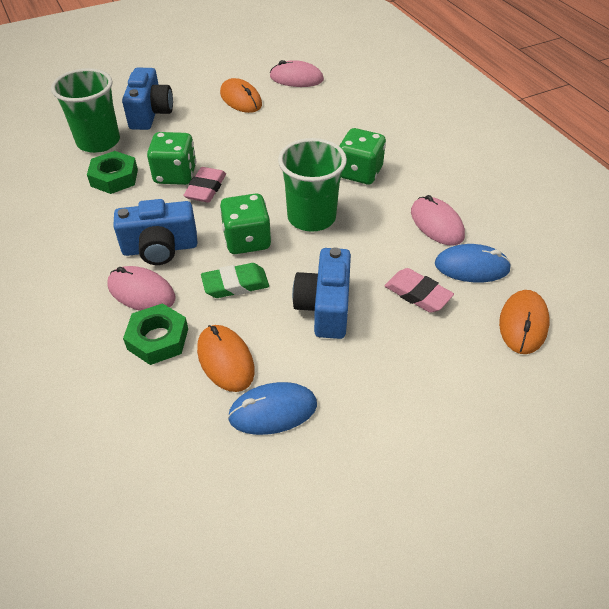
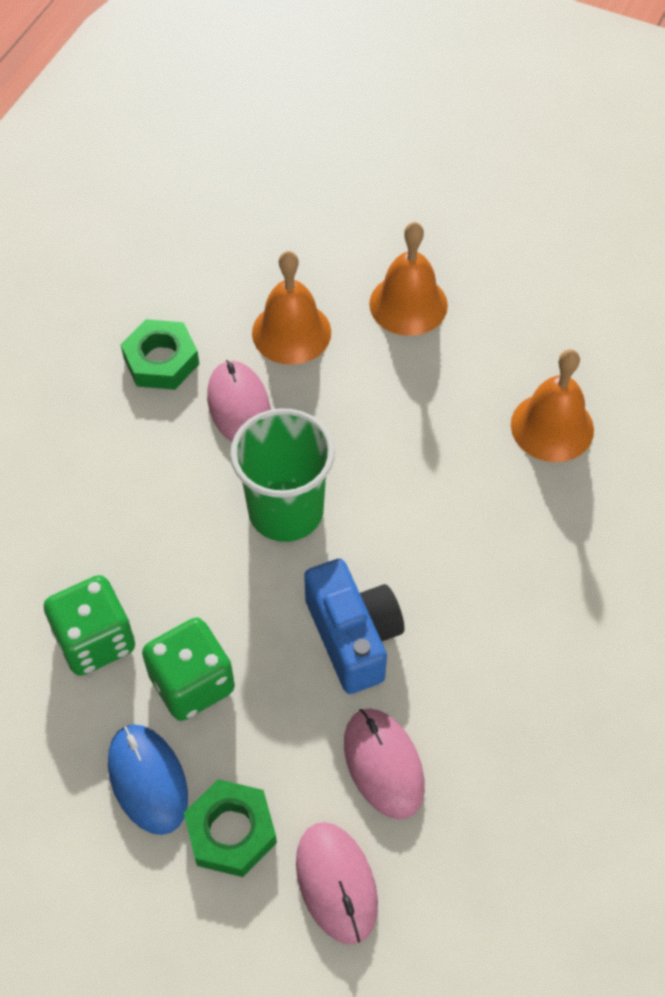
blue camera: 3 -> 1
blue mouse: 2 -> 1
green cup: 2 -> 1
green dice: 3 -> 2
green eraser: 1 -> 0
orange bell: 0 -> 3
orange mouse: 3 -> 0
pink eraser: 2 -> 0

